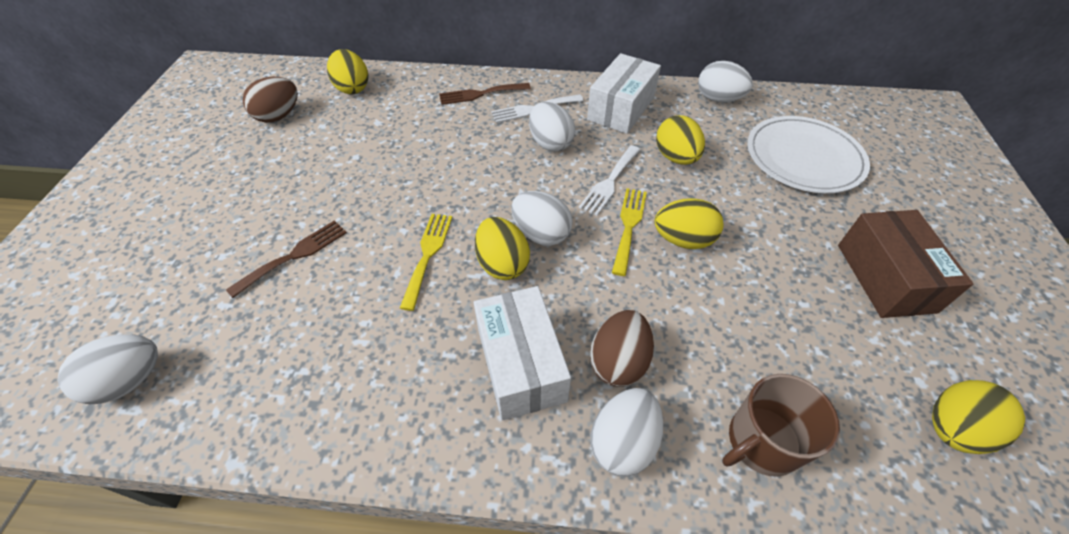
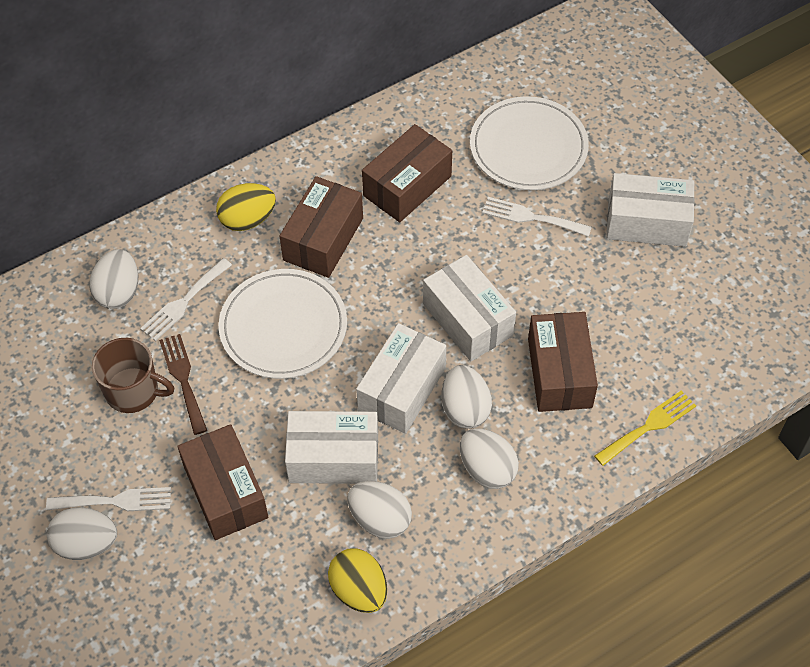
brown box: 1 -> 4
brown egg: 2 -> 0
brown fork: 2 -> 1
white box: 2 -> 4
white fork: 2 -> 3
white plate: 1 -> 2
yellow egg: 5 -> 2
yellow fork: 2 -> 1

